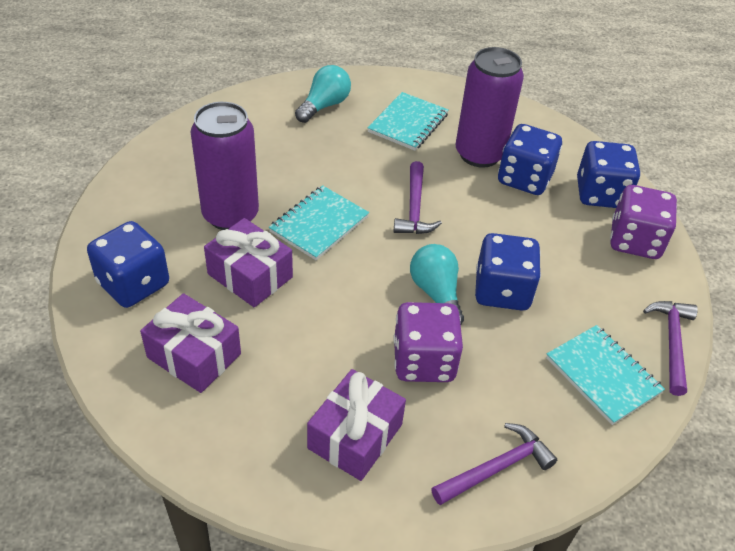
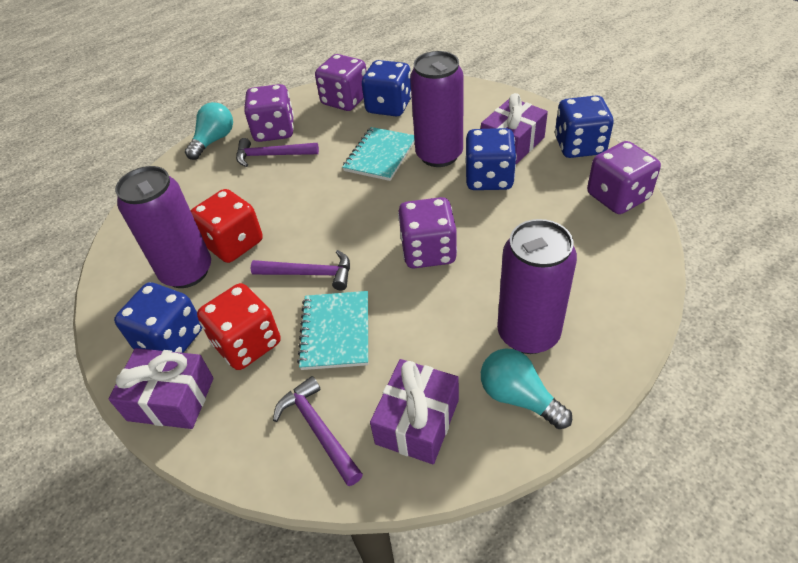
purple can: 2 -> 3
purple dice: 2 -> 4
red dice: 0 -> 2
turquoise notebook: 3 -> 2

